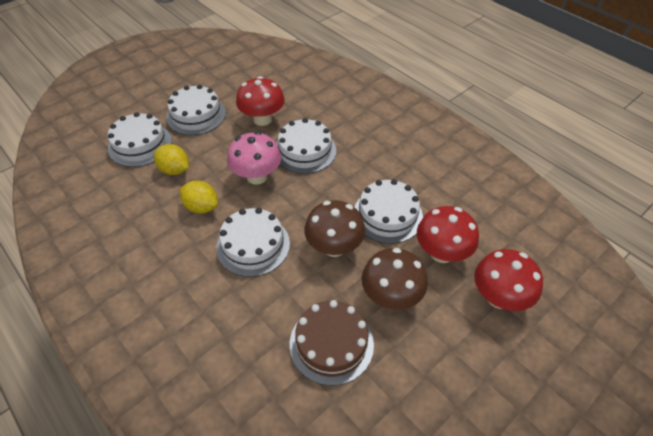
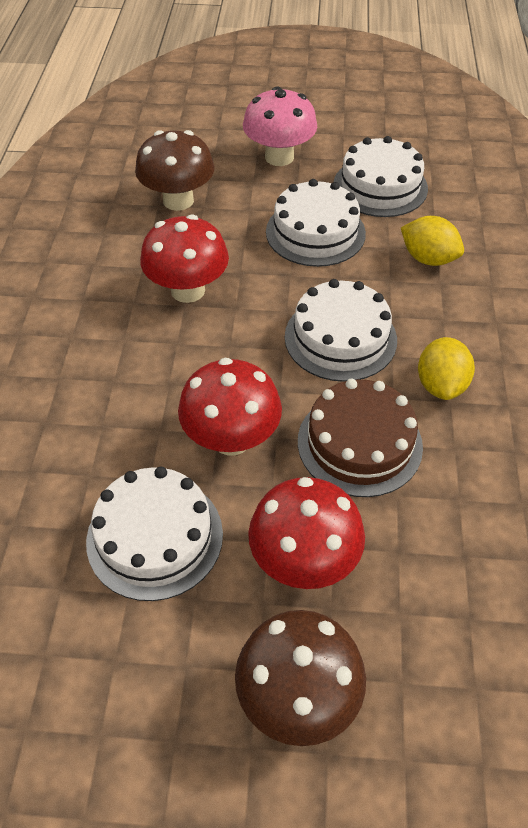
white cake: 5 -> 4

